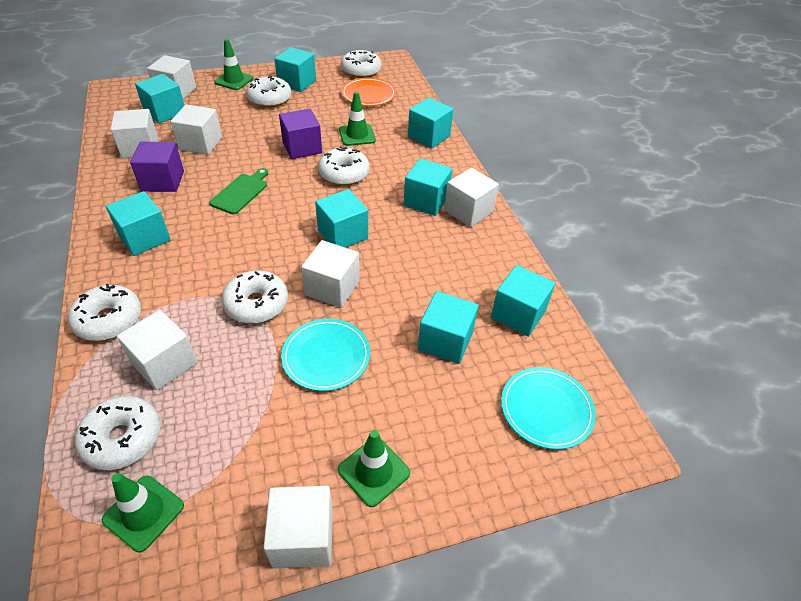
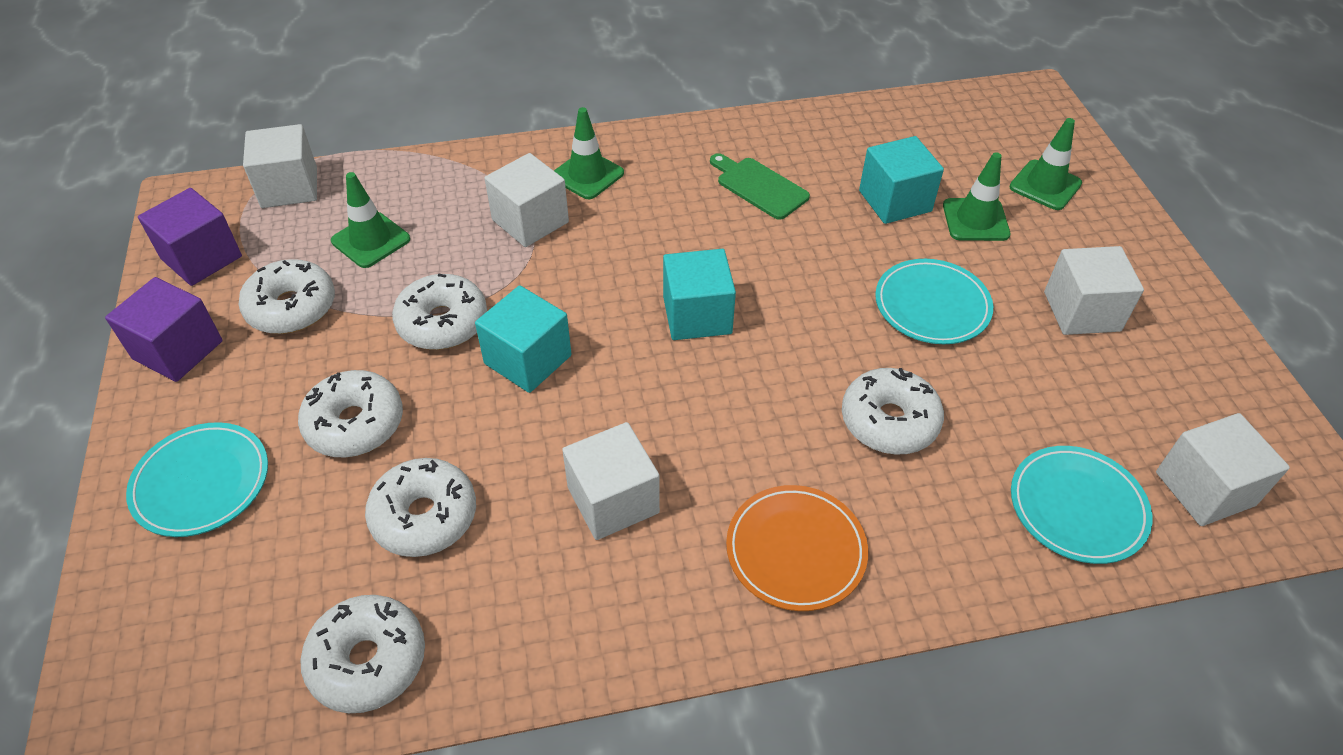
turquoise cube: 8 -> 3
turquoise plate: 2 -> 3
white cube: 7 -> 5

